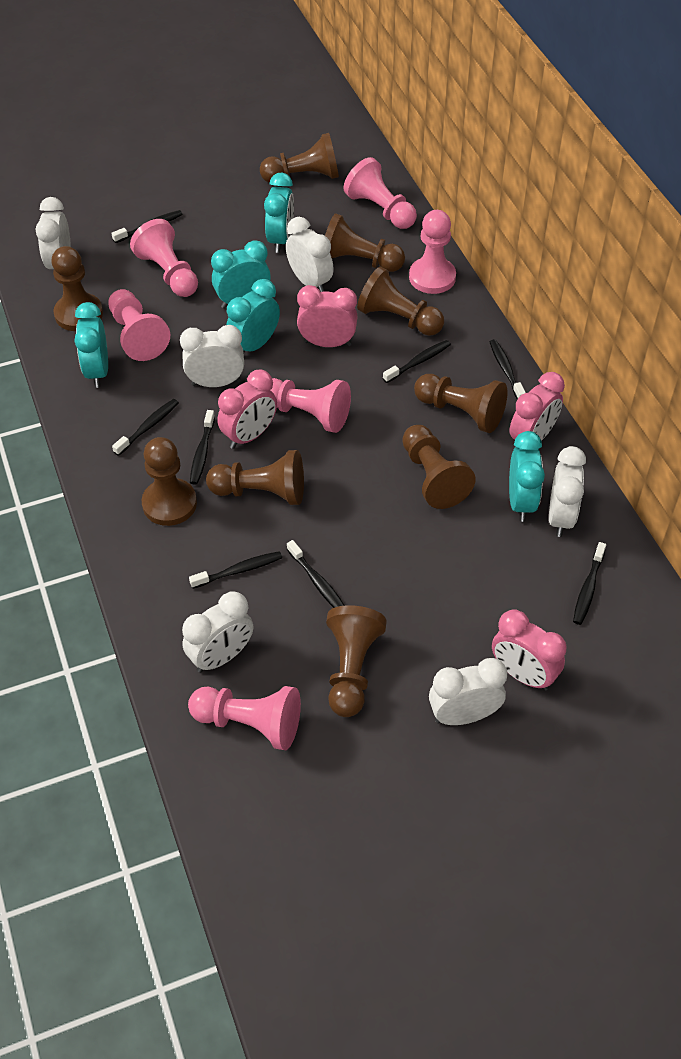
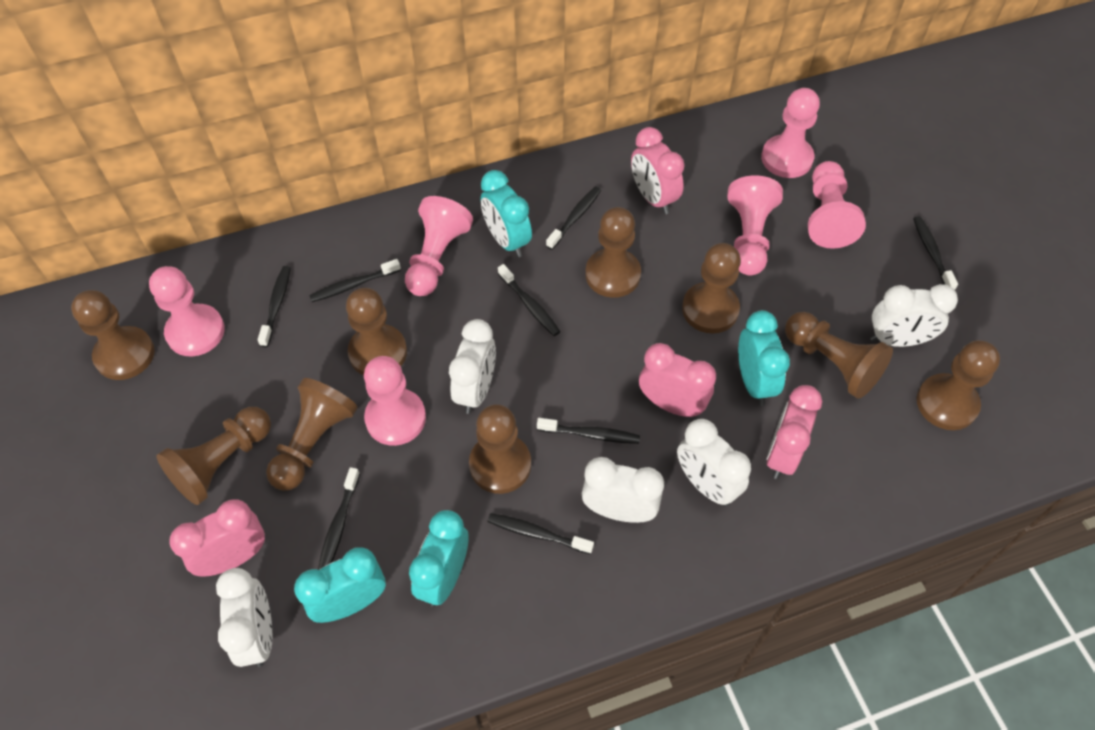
turquoise clock: 5 -> 4
white clock: 6 -> 5

